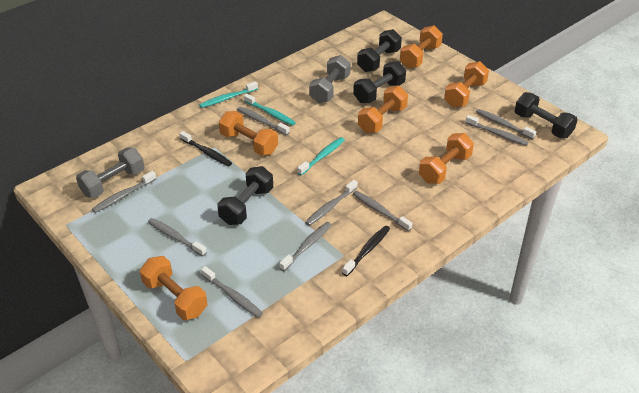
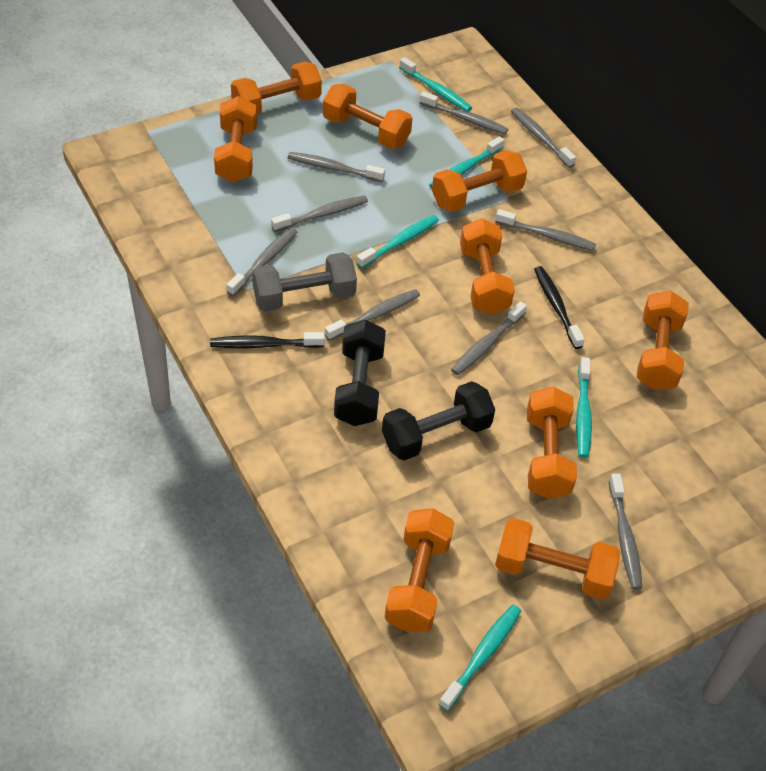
black dumbbell: 4 -> 2
grey dumbbell: 2 -> 1
orange dumbbell: 6 -> 9
turquoise toothbrush: 3 -> 5

